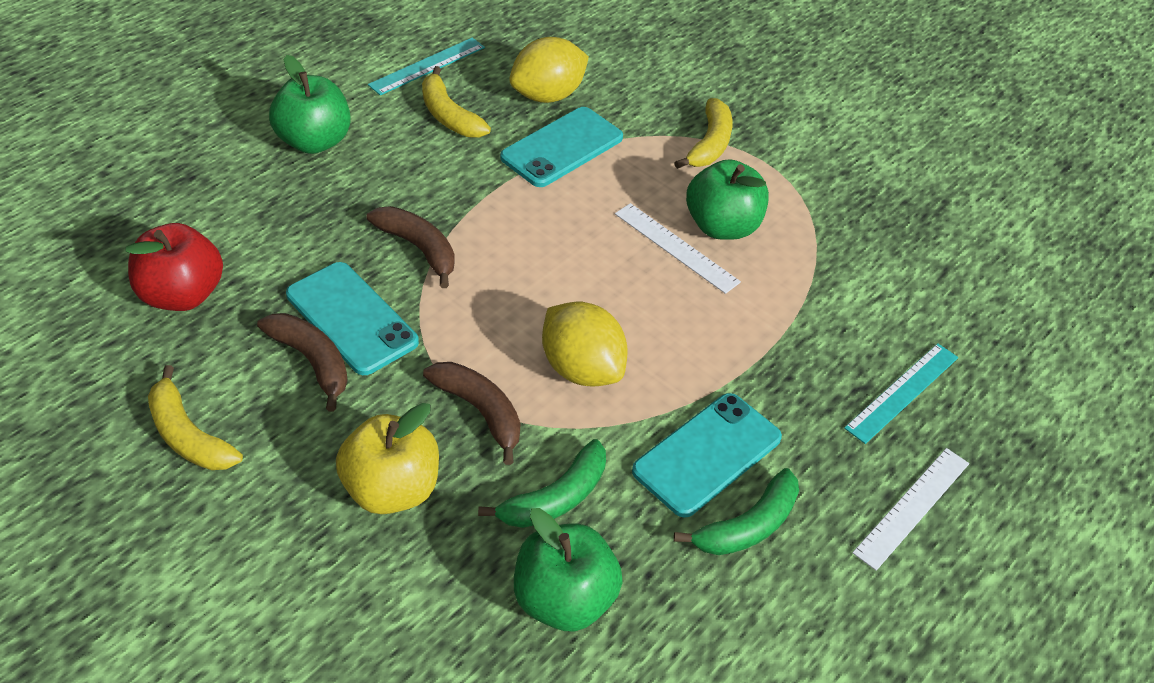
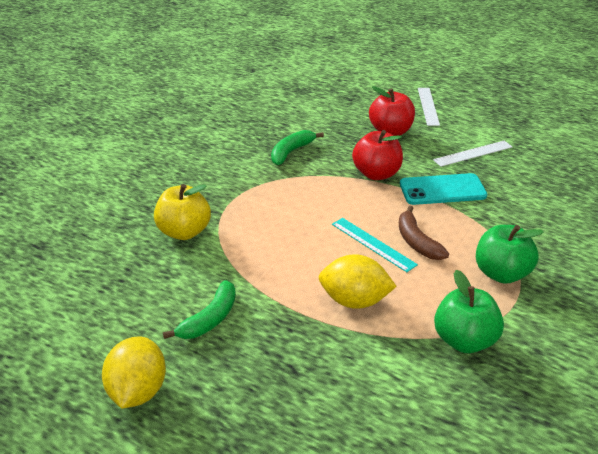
brown banana: 3 -> 1
green apple: 3 -> 2
red apple: 1 -> 2
turquoise phone: 3 -> 1
turquoise ruler: 2 -> 1
yellow banana: 3 -> 0

